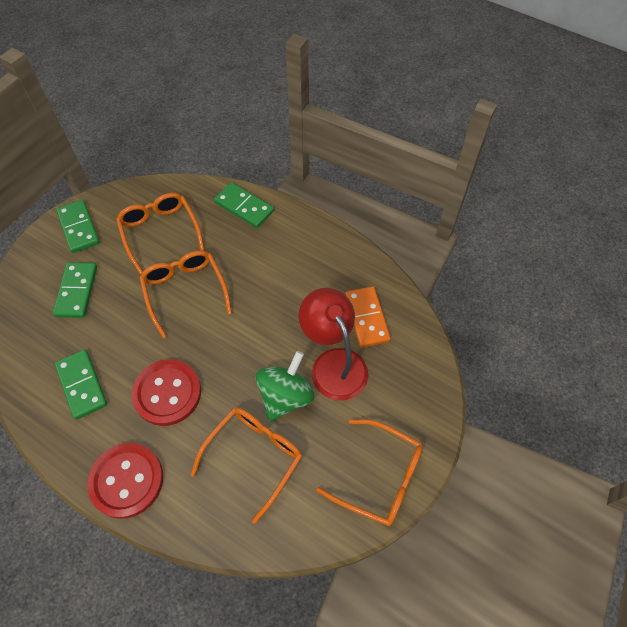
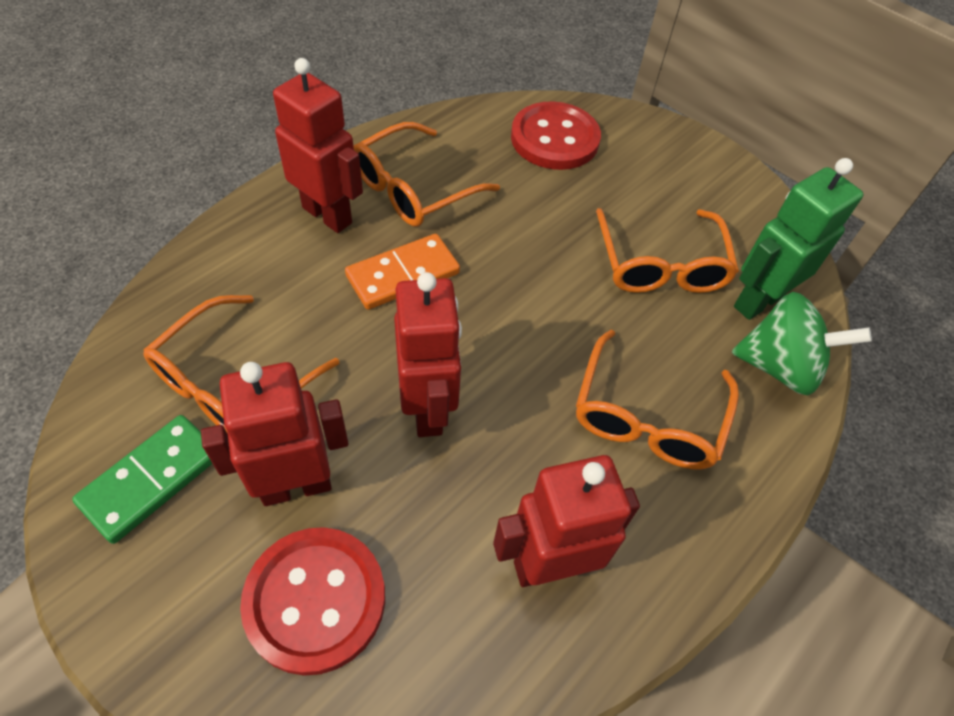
green domino: 4 -> 1
green robot: 0 -> 1
red lamp: 1 -> 0
red robot: 0 -> 4

